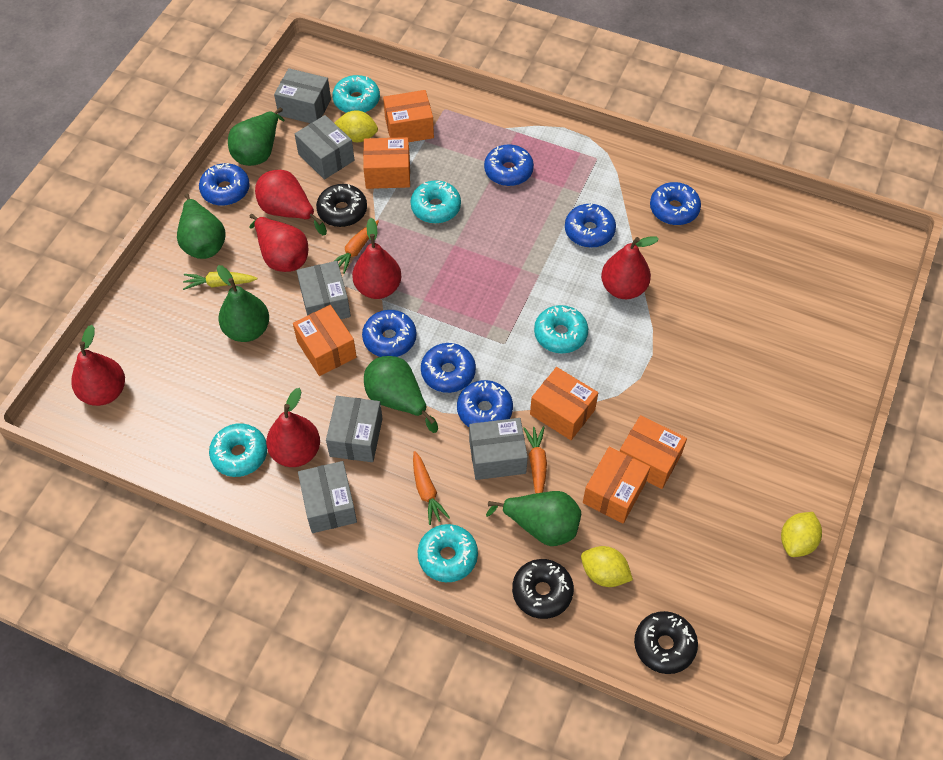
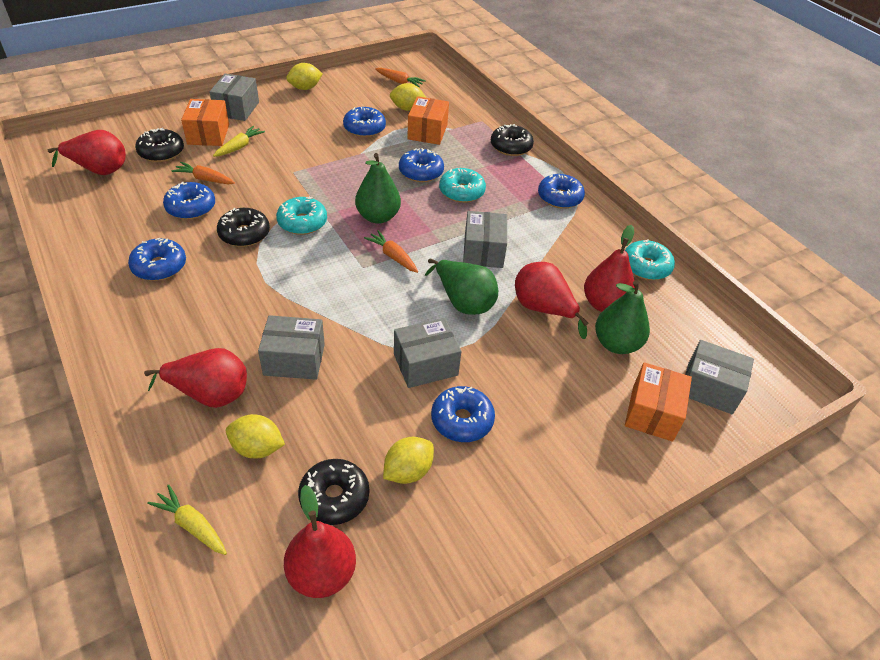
black donut: 3 -> 4
blue donut: 7 -> 6
green pear: 5 -> 3
grey box: 6 -> 5
orange box: 6 -> 3
red pear: 6 -> 5
turquoise donut: 5 -> 3
yellow carrot: 1 -> 2
yellow lemon: 3 -> 4

